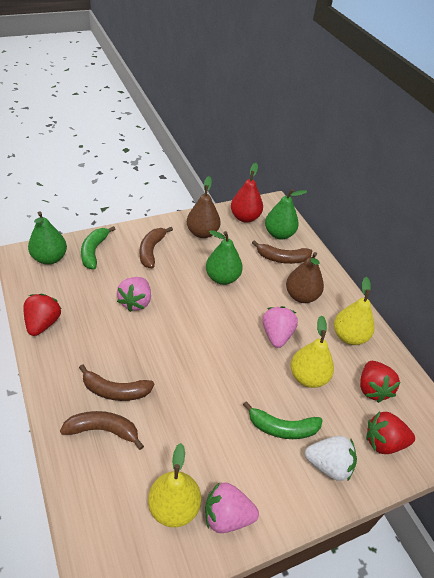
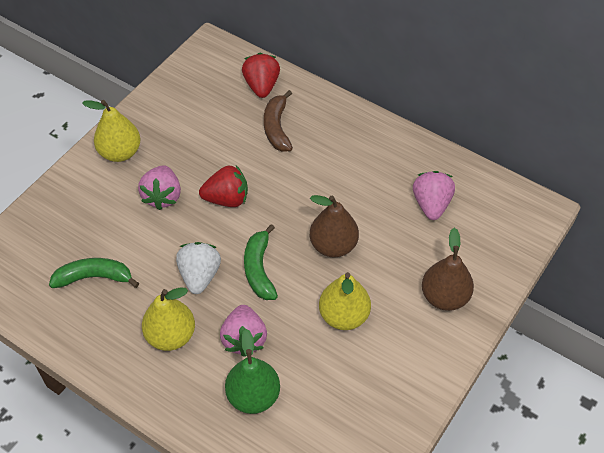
brown banana: 4 -> 1
green pear: 3 -> 1
red pear: 1 -> 0
red strawberry: 3 -> 2

